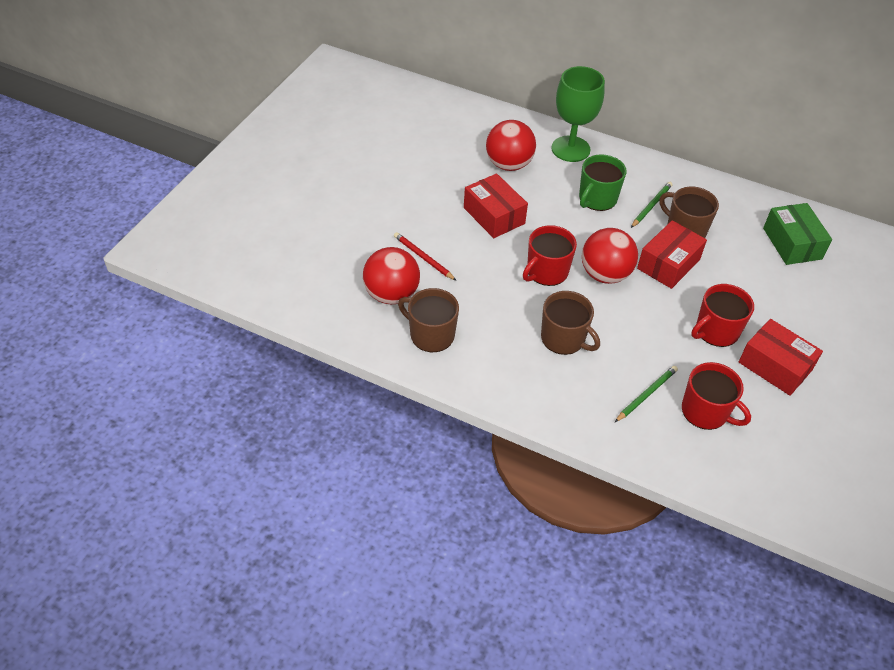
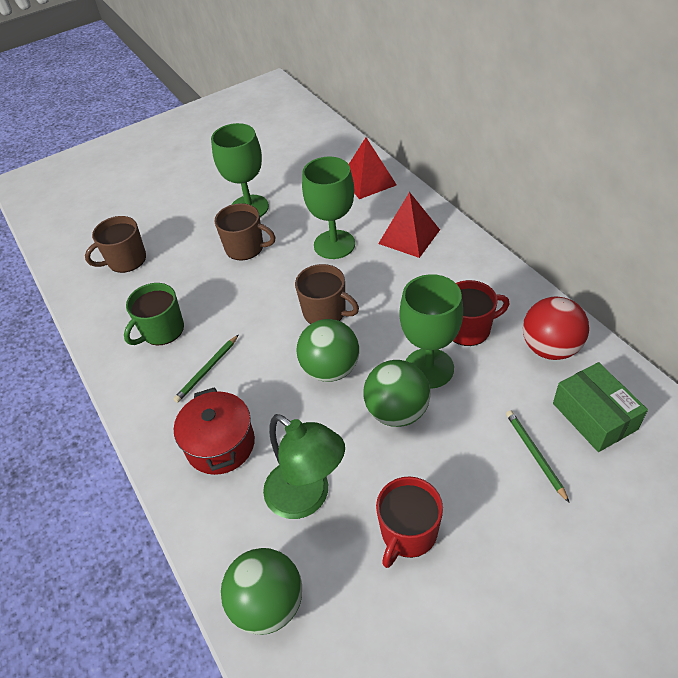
green ball: 0 -> 3
green goblet: 1 -> 3
green lamp: 0 -> 1
red ball: 3 -> 1
red box: 3 -> 0
red mug: 3 -> 2
red pencil: 1 -> 0
red pot: 0 -> 1
red pyramid: 0 -> 2

